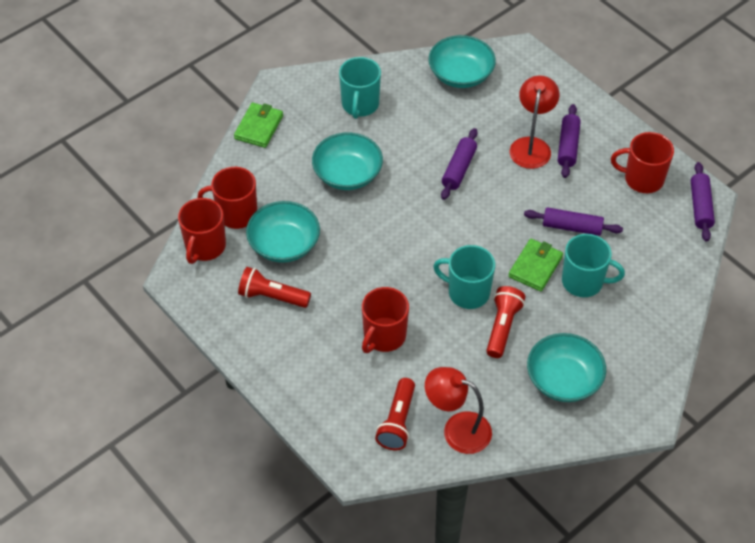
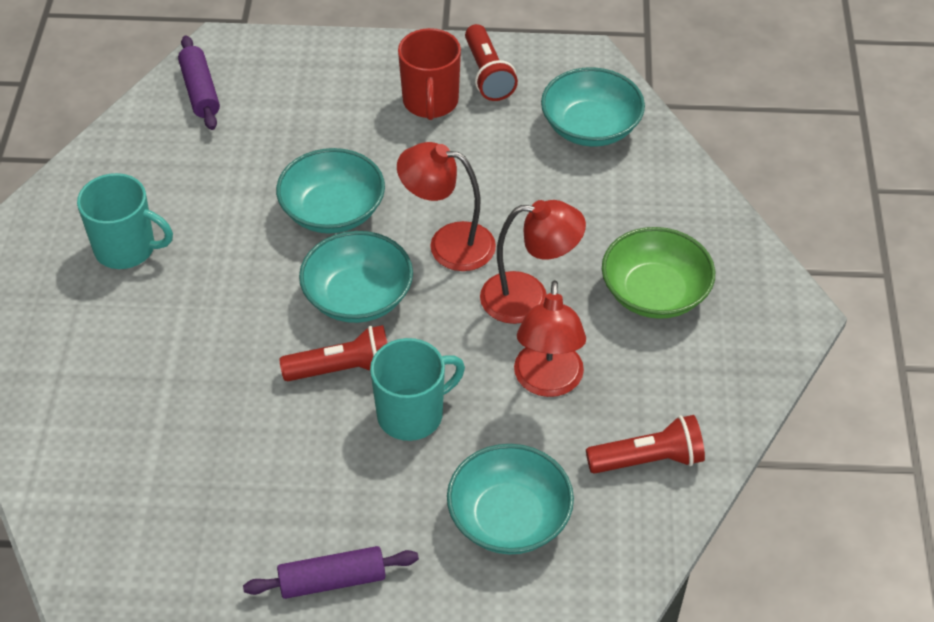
green bowl: 0 -> 1
green wallet: 2 -> 0
purple rolling pin: 4 -> 2
red lamp: 2 -> 3
red mug: 4 -> 1
turquoise mug: 3 -> 2

